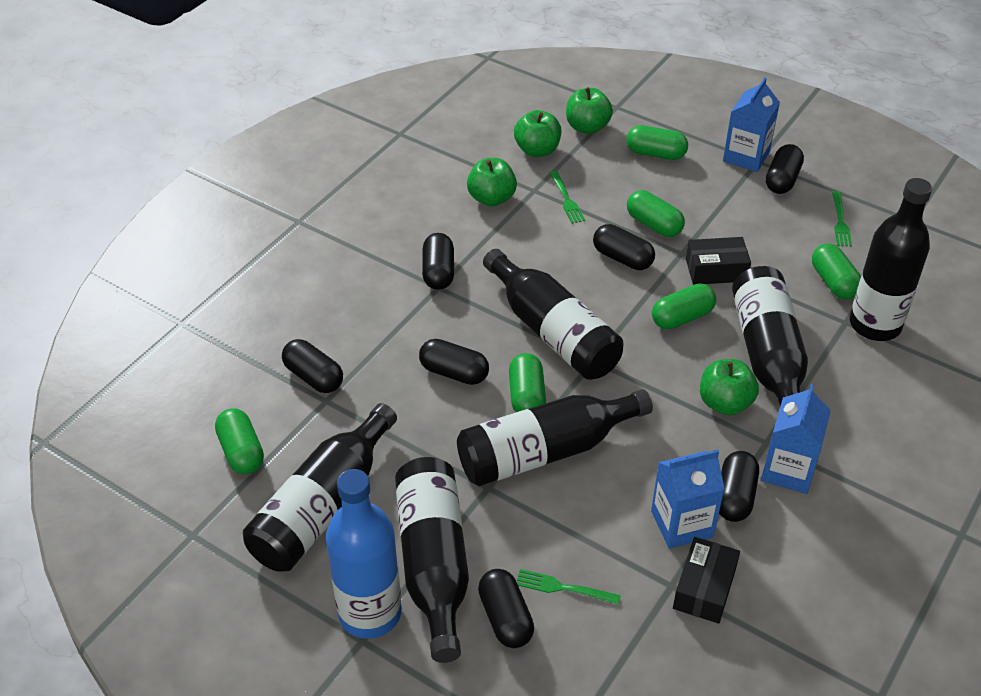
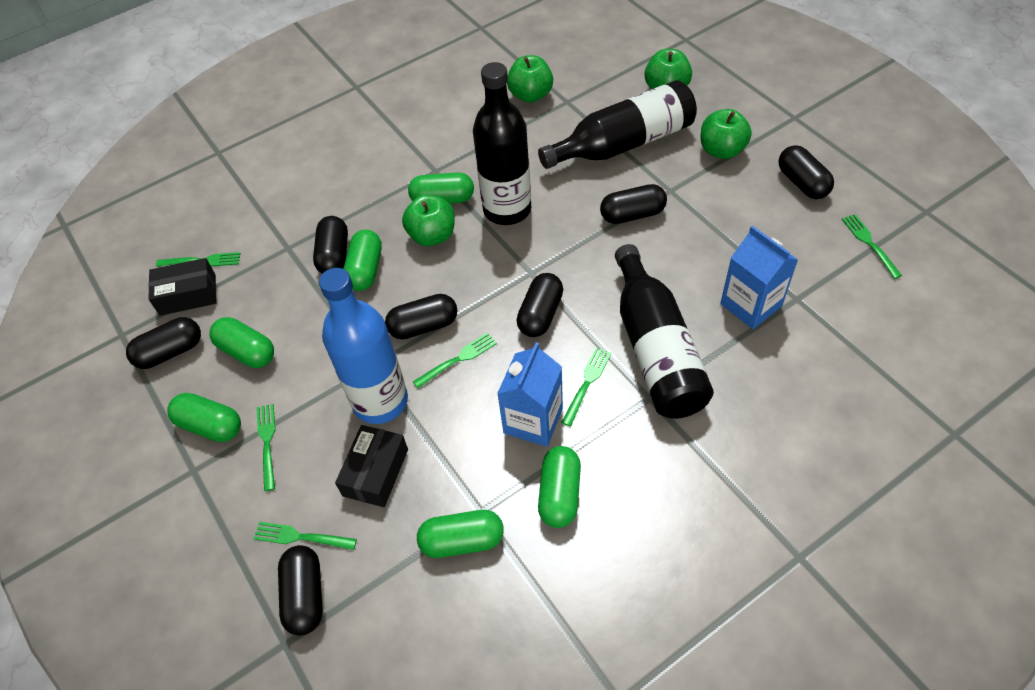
black bottle: 6 -> 3
blue carton: 3 -> 2
green fork: 3 -> 6

